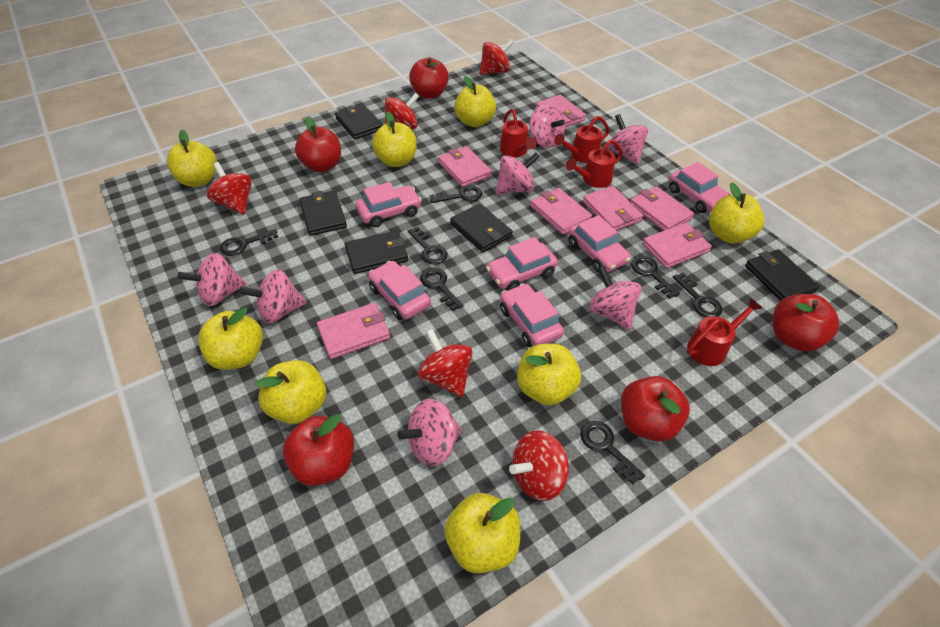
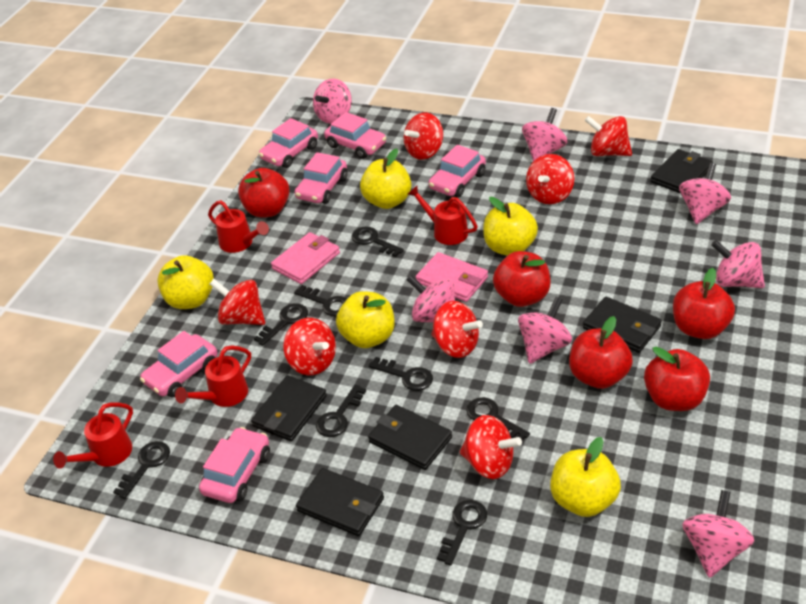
black key: 7 -> 8
pink wallet: 7 -> 2
red spinning top: 5 -> 7
yellow apple: 8 -> 5

